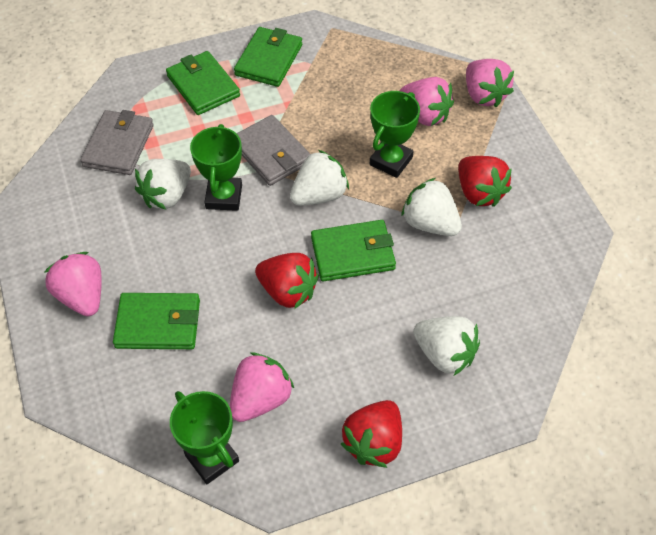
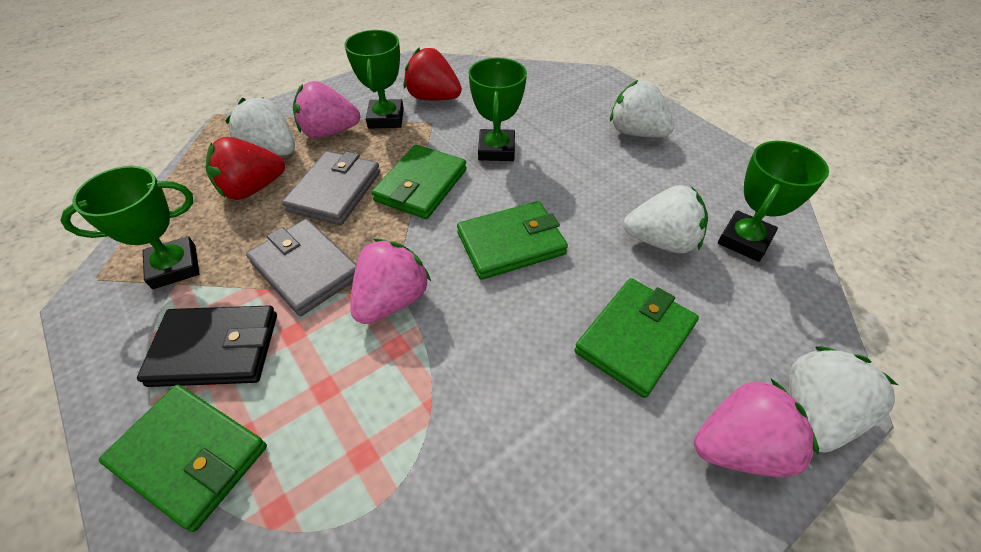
black wallet: 0 -> 1
green trophy: 3 -> 4
pink strawberry: 4 -> 3
red strawberry: 3 -> 2

